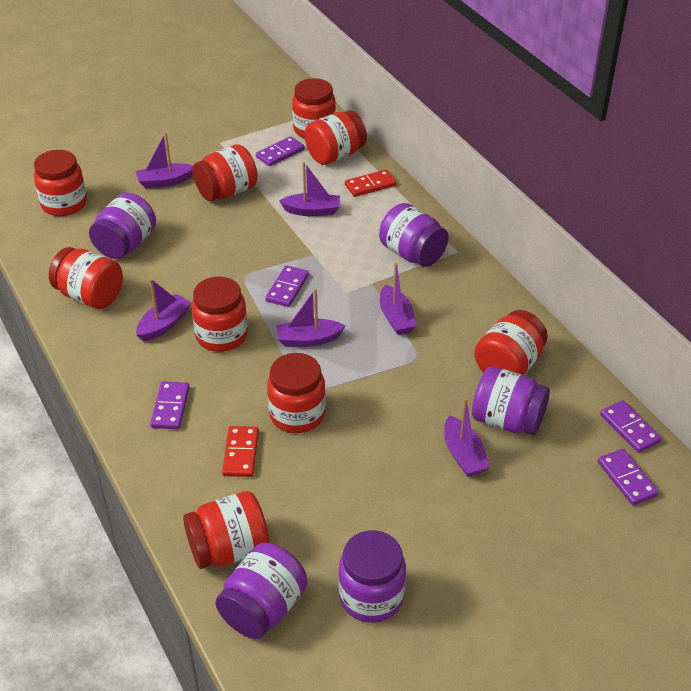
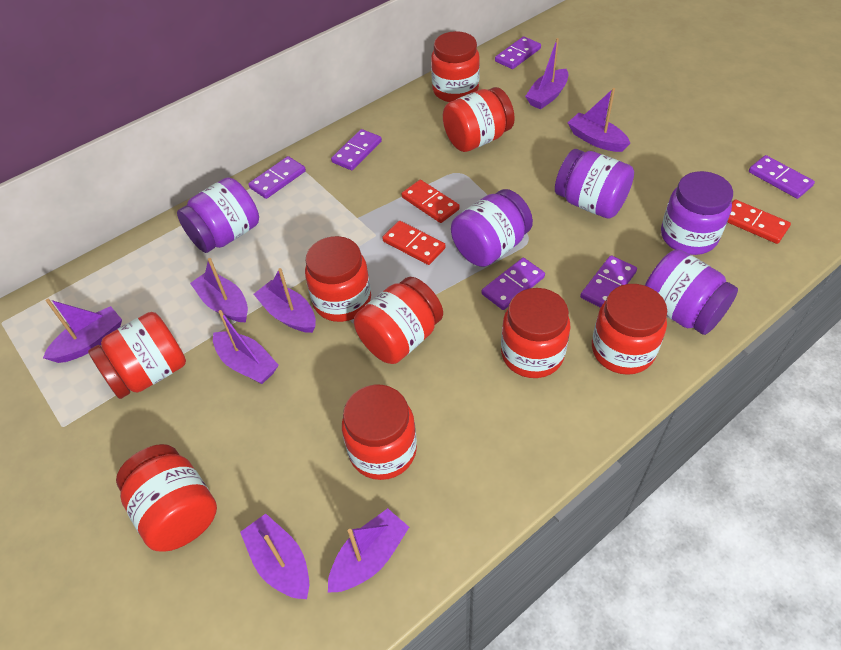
purple boat: 6 -> 8
purple domino: 5 -> 6
red domino: 2 -> 3

